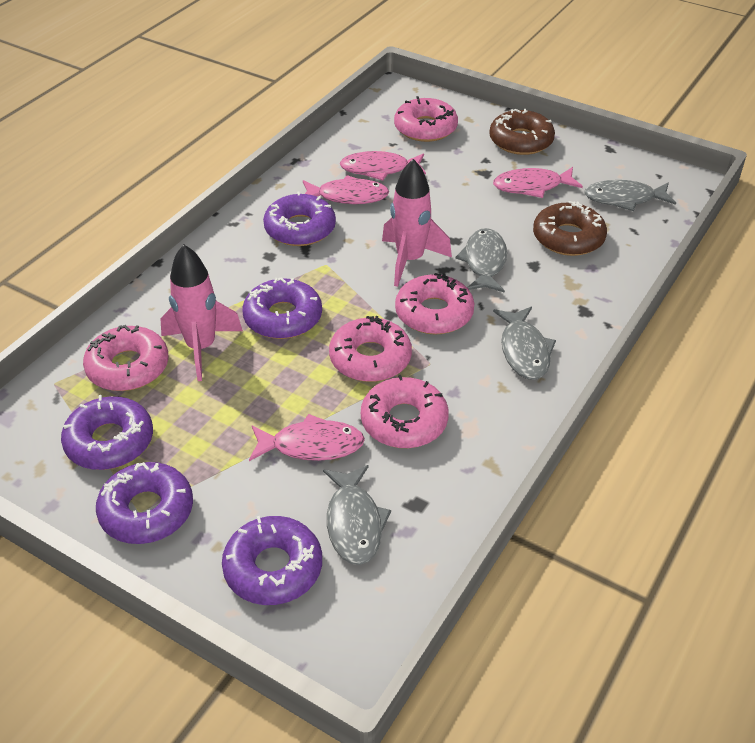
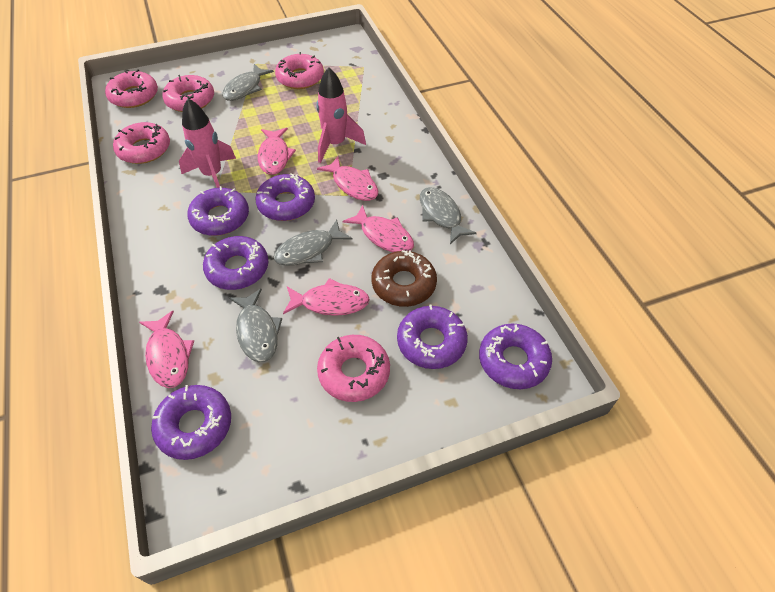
brown donut: 2 -> 1
pink fish: 4 -> 5
purple donut: 5 -> 6

